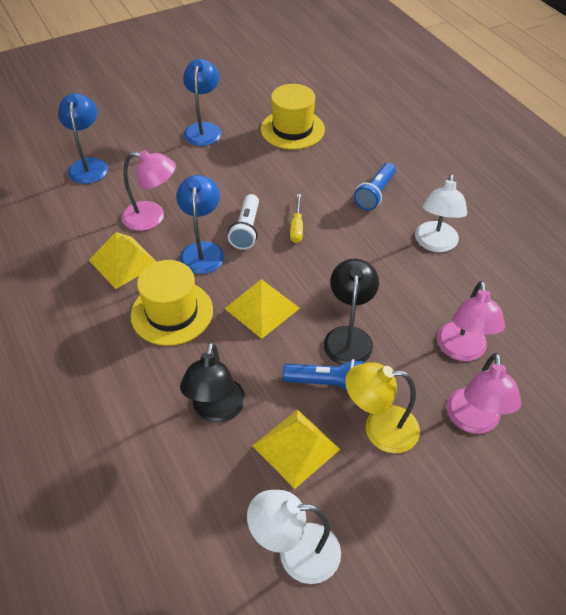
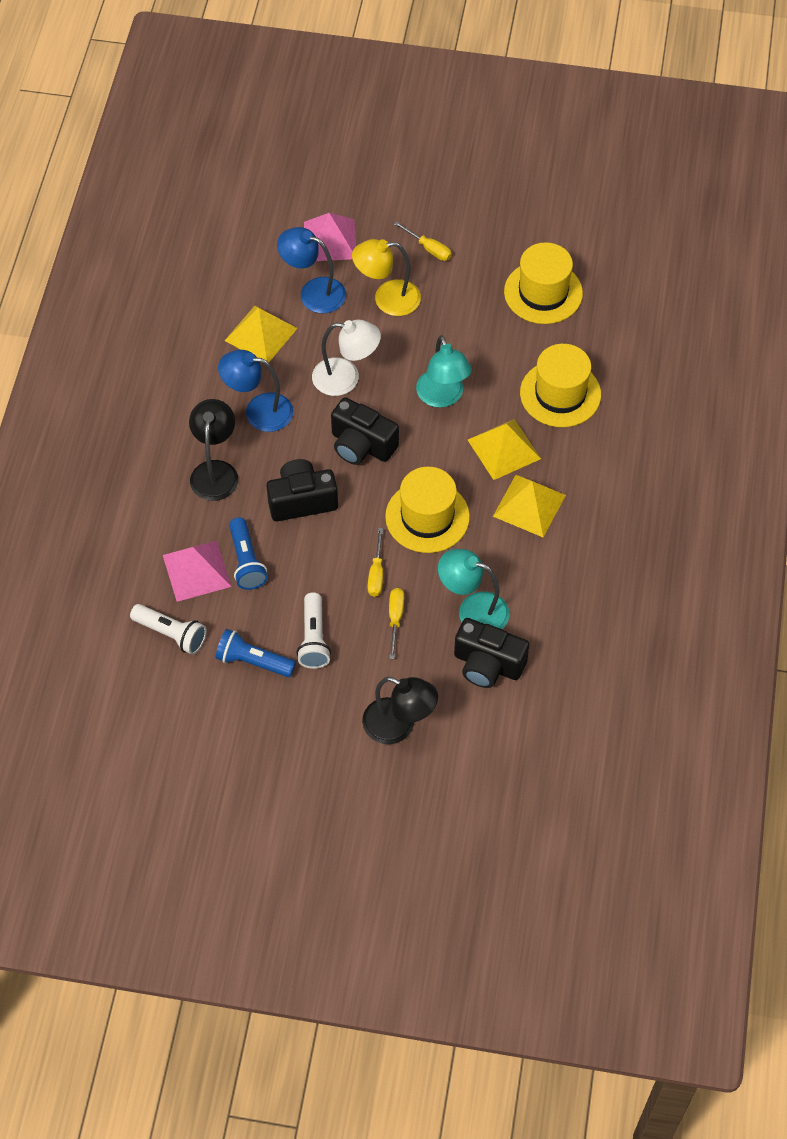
black camera: 0 -> 3
blue lamp: 3 -> 2
pink lamp: 3 -> 0
pink pyramid: 0 -> 2
turquoise lamp: 0 -> 2
white flashlight: 1 -> 2
white lamp: 2 -> 1
yellow hat: 2 -> 3
yellow screwdriver: 1 -> 3

